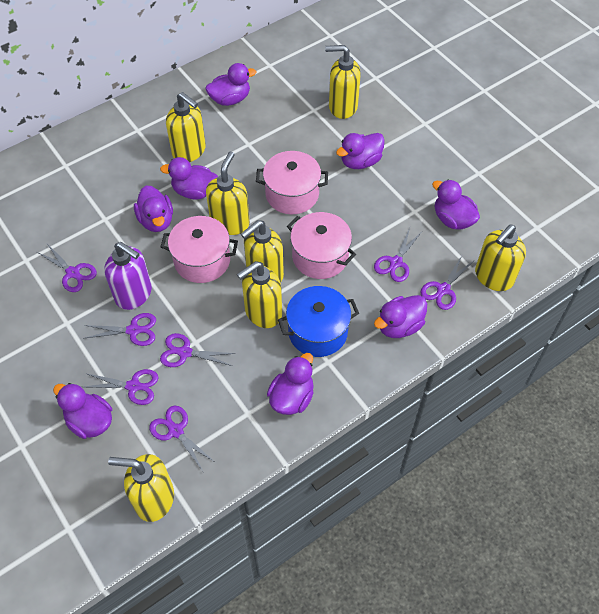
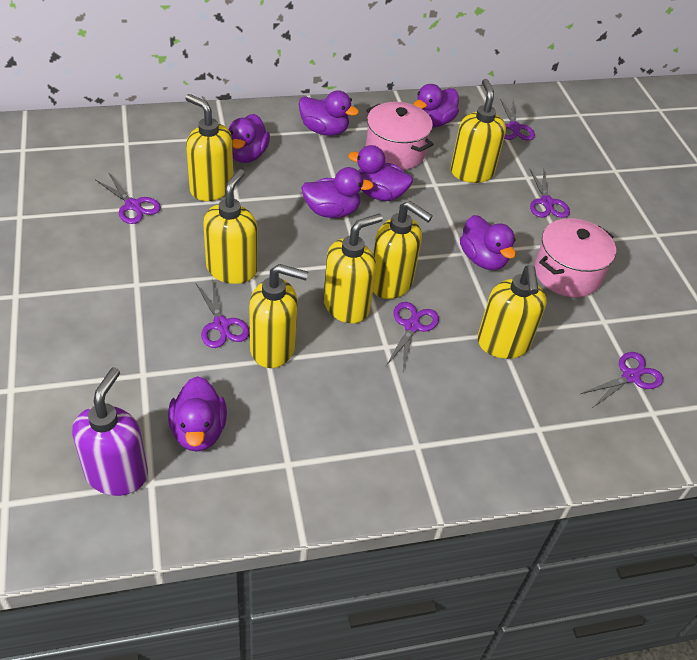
blue pot: 1 -> 0
pink pot: 3 -> 2
purple duck: 8 -> 7
purple scissors: 7 -> 6

